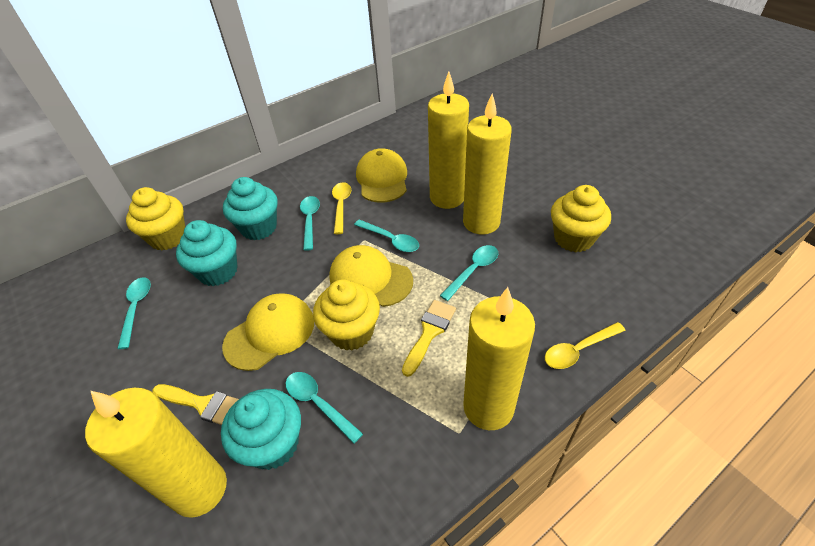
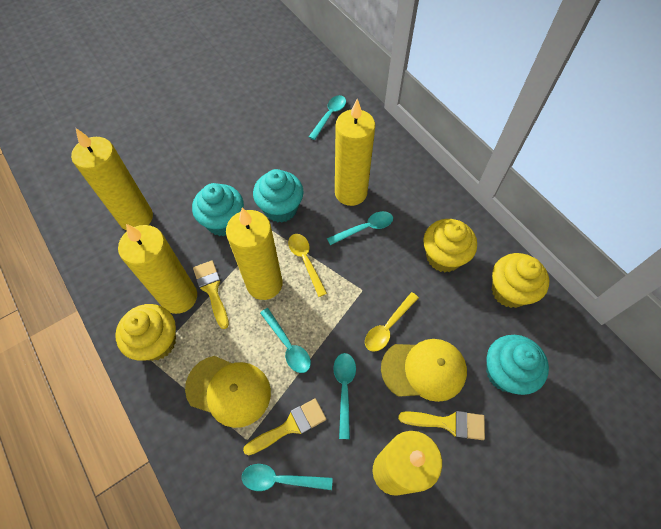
yellow brush: 2 -> 3
yellow candle: 4 -> 5
yellow cap: 3 -> 2

